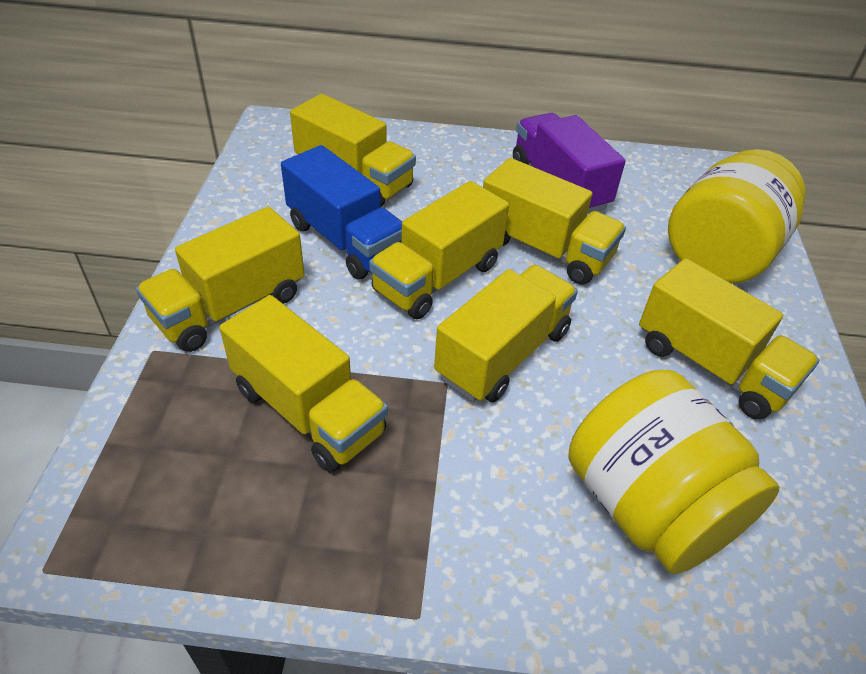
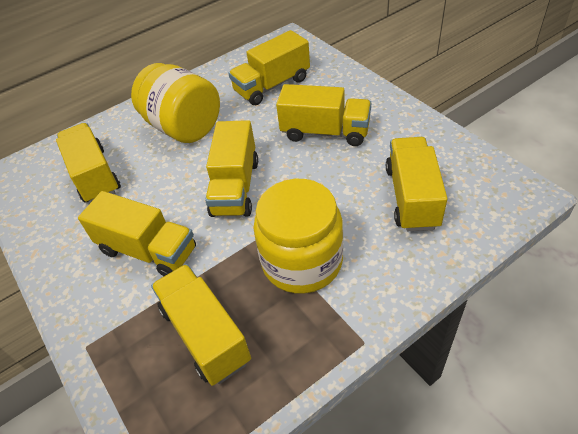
blue truck: 1 -> 0
purple truck: 1 -> 0

